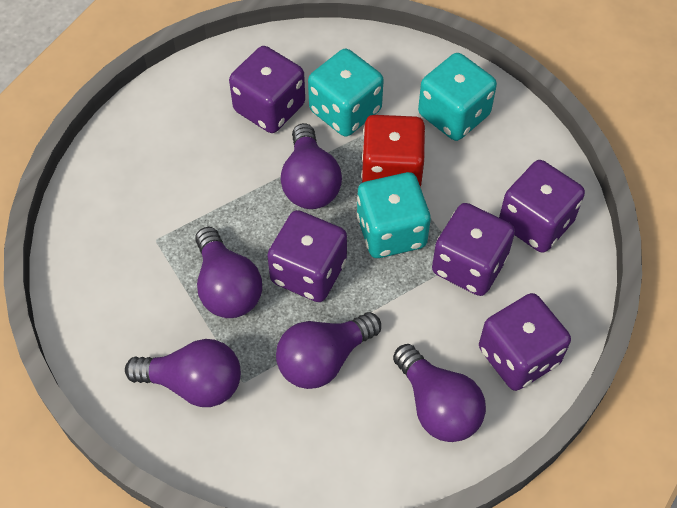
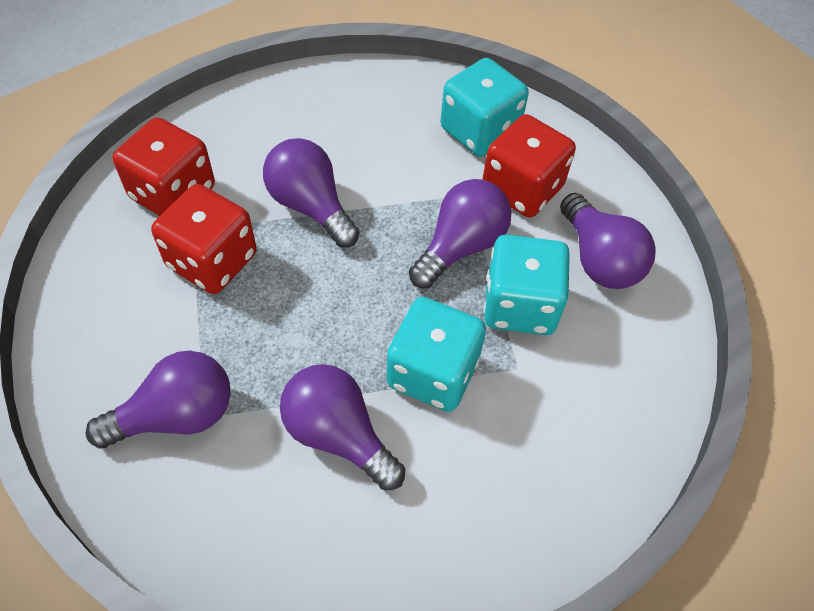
purple dice: 5 -> 0
red dice: 1 -> 3

